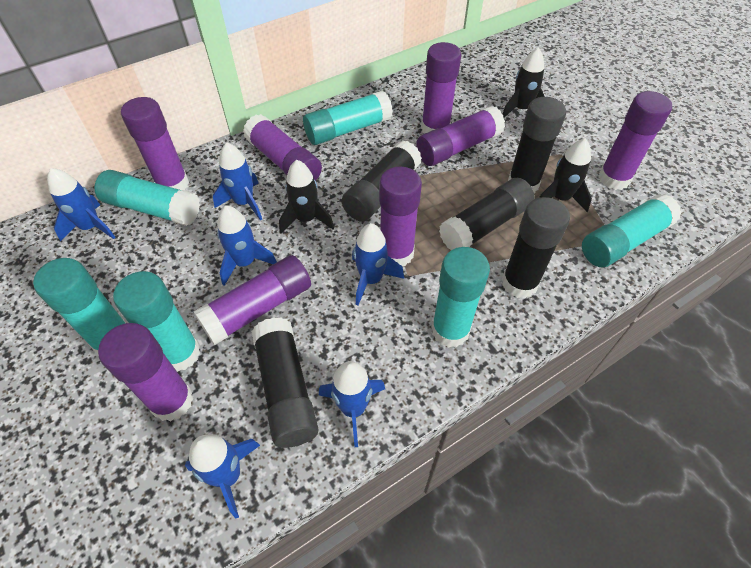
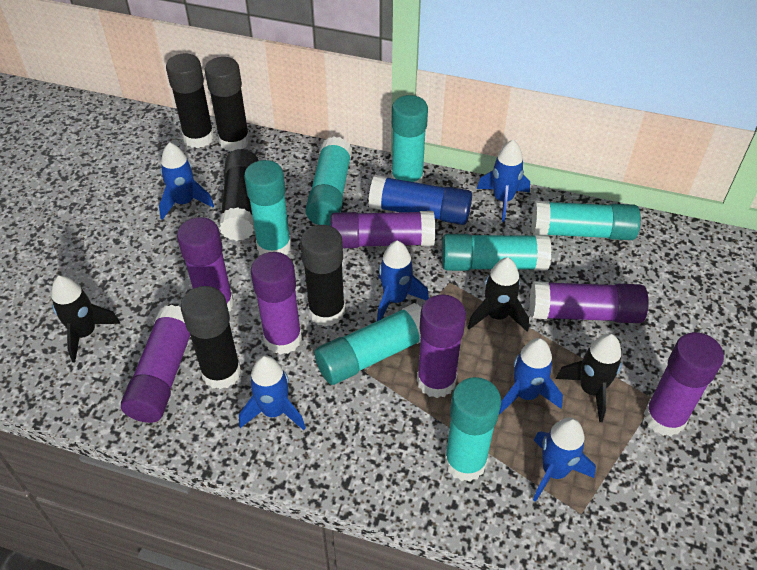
blue glue stick: 0 -> 1
purple glue stick: 8 -> 7
turquoise glue stick: 6 -> 7

